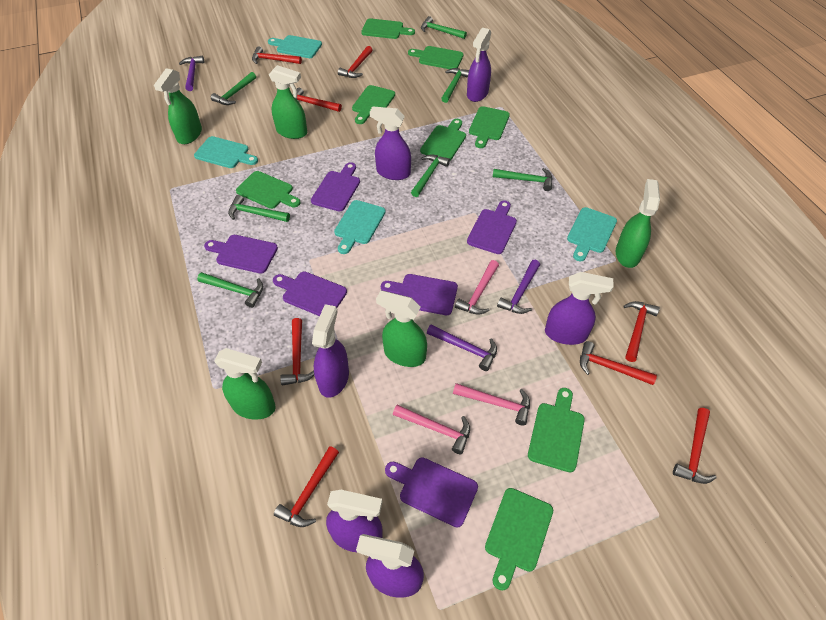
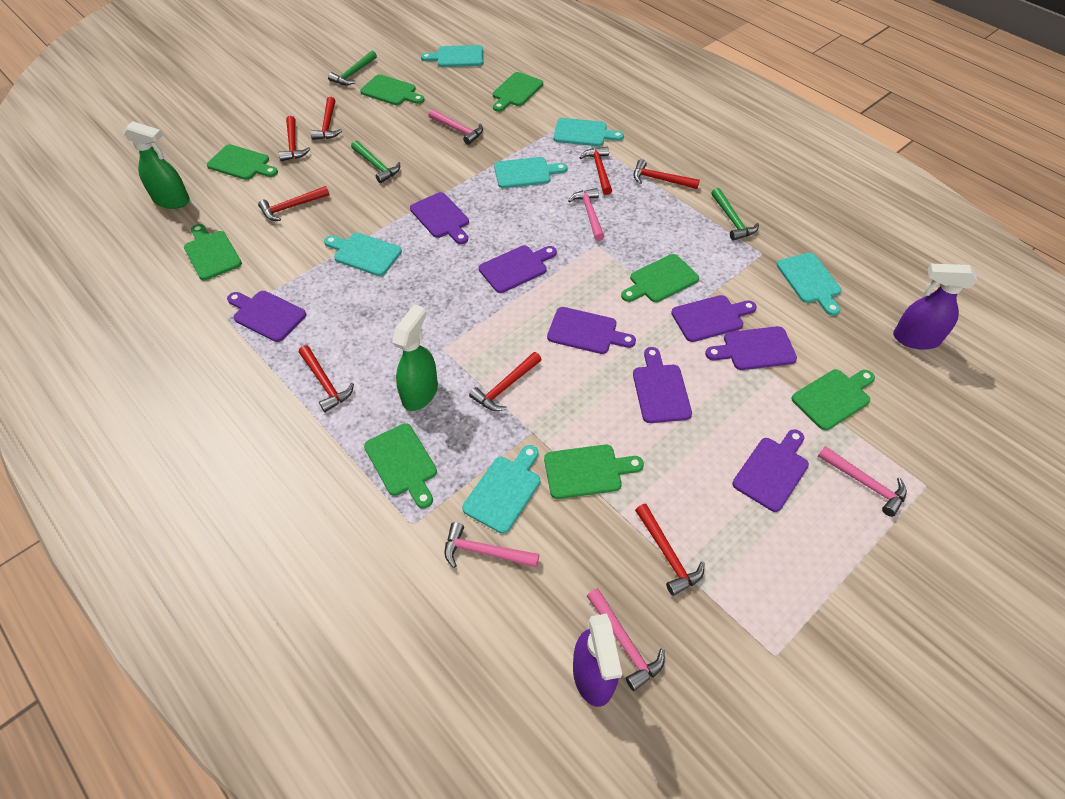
green hammer: 7 -> 3
green spray bottle: 5 -> 2
pink hammer: 3 -> 5
purple cutting board: 6 -> 8
purple hammer: 3 -> 0
purple spray bottle: 6 -> 2
turquoise cutting board: 4 -> 6

